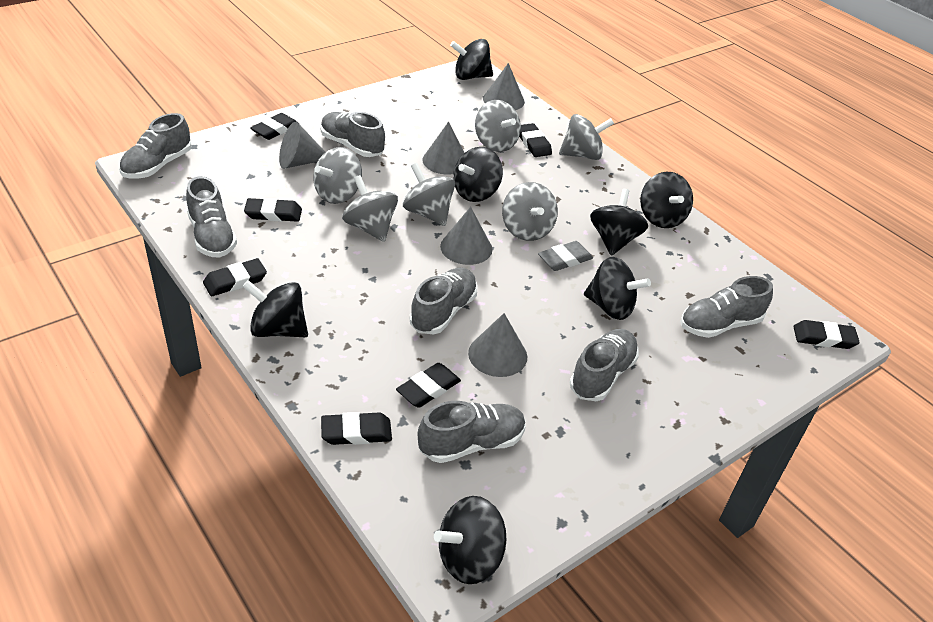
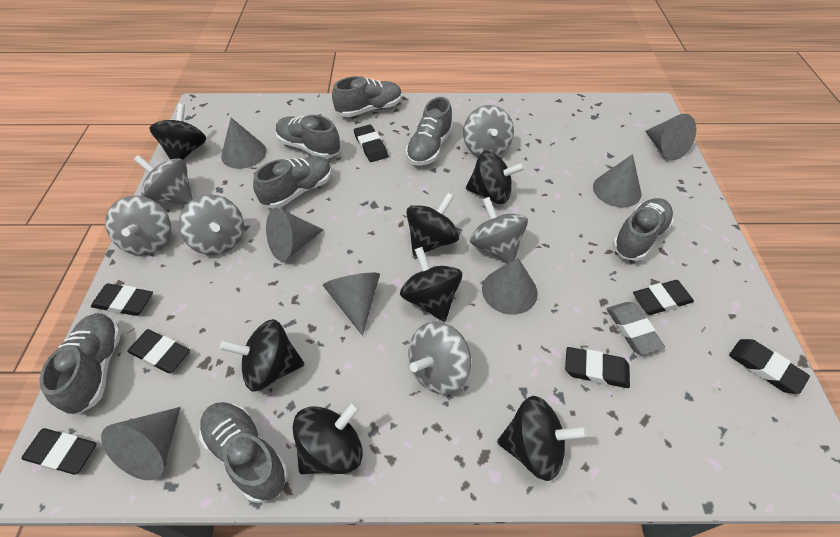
grey cone: 5 -> 7

